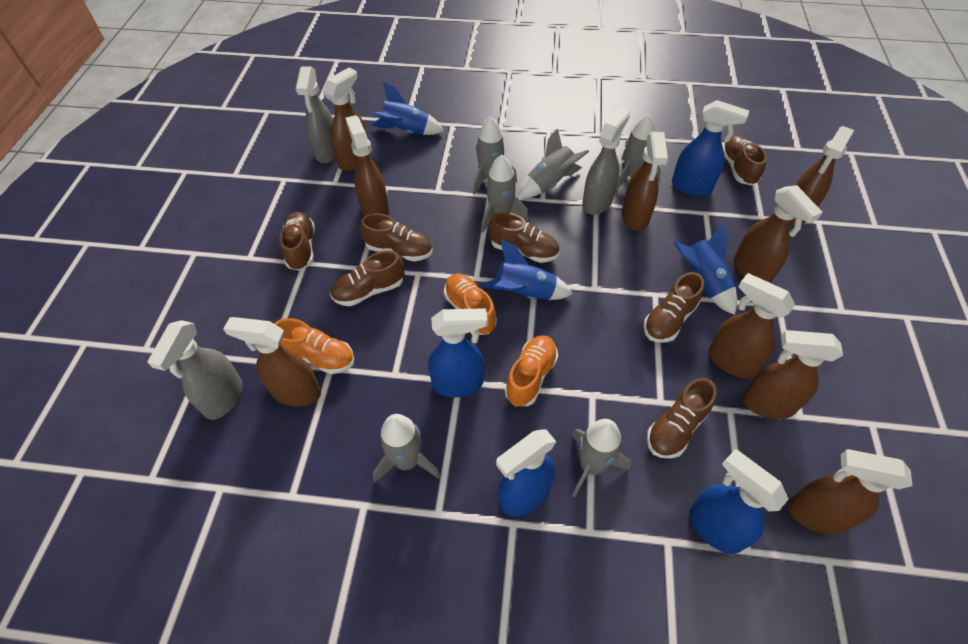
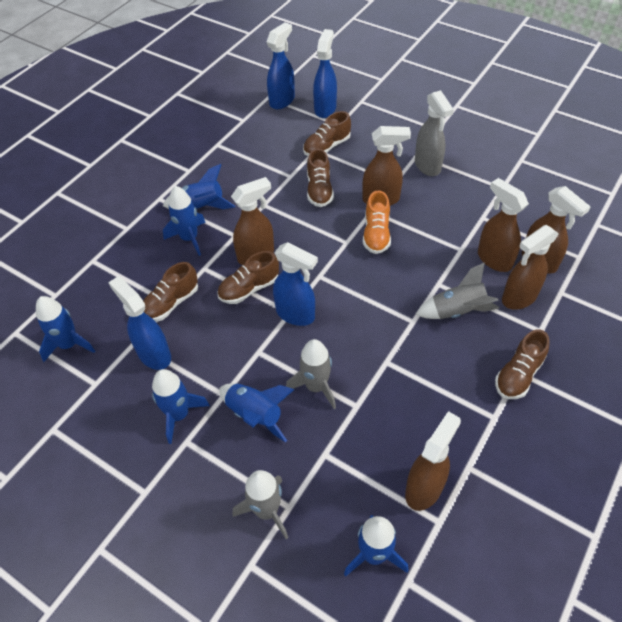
blue rocket: 3 -> 6
brown shoe: 7 -> 5
brown spray bottle: 9 -> 6
grey rocket: 6 -> 3
grey spray bottle: 3 -> 1
orange shoe: 3 -> 1

